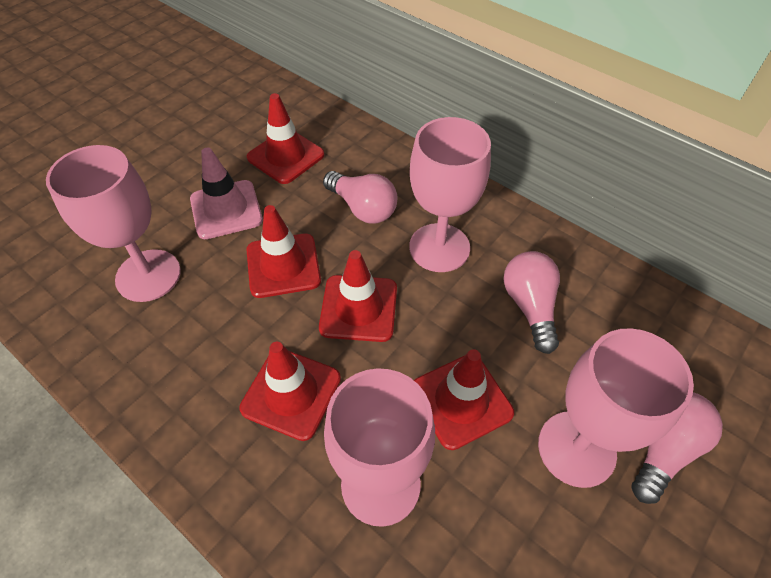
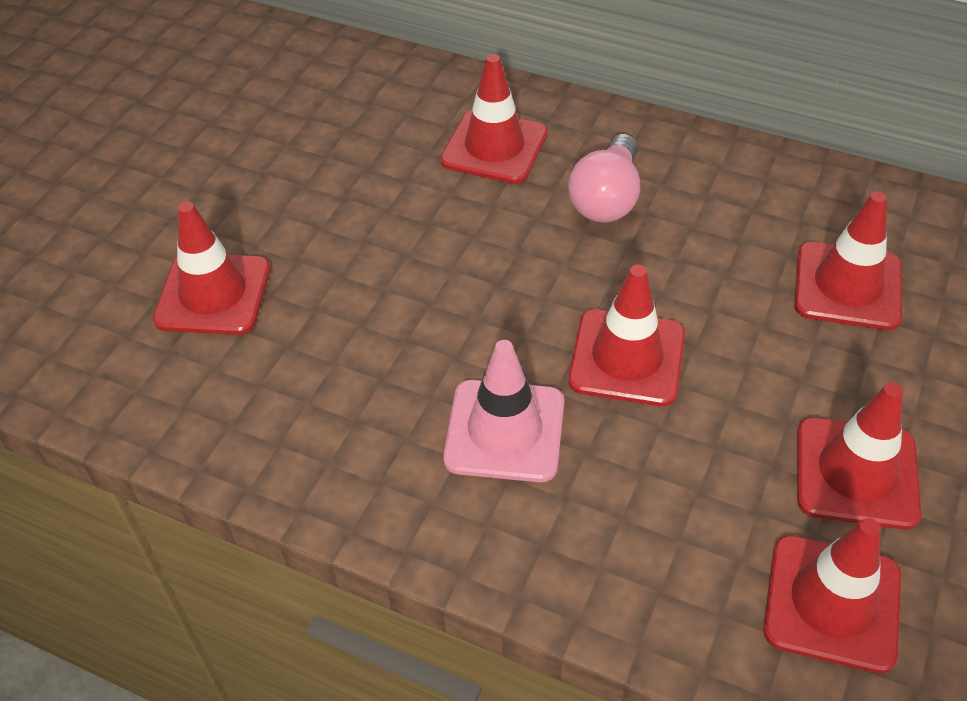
pink goblet: 4 -> 0
pink light bulb: 3 -> 1
red traffic cone: 5 -> 6

